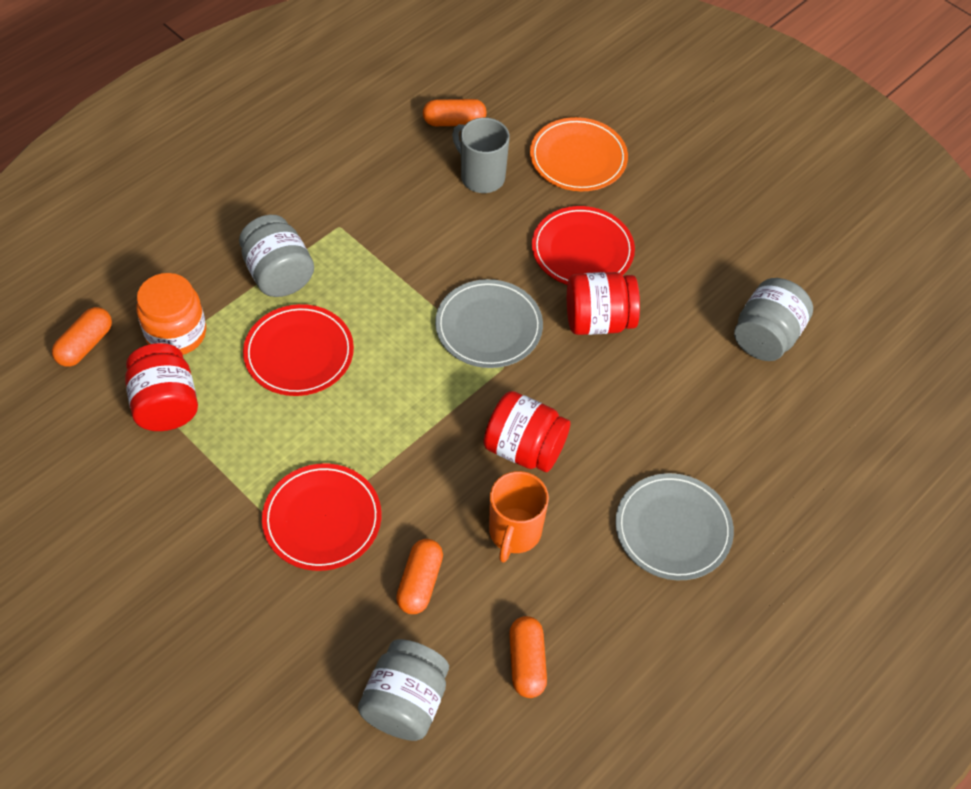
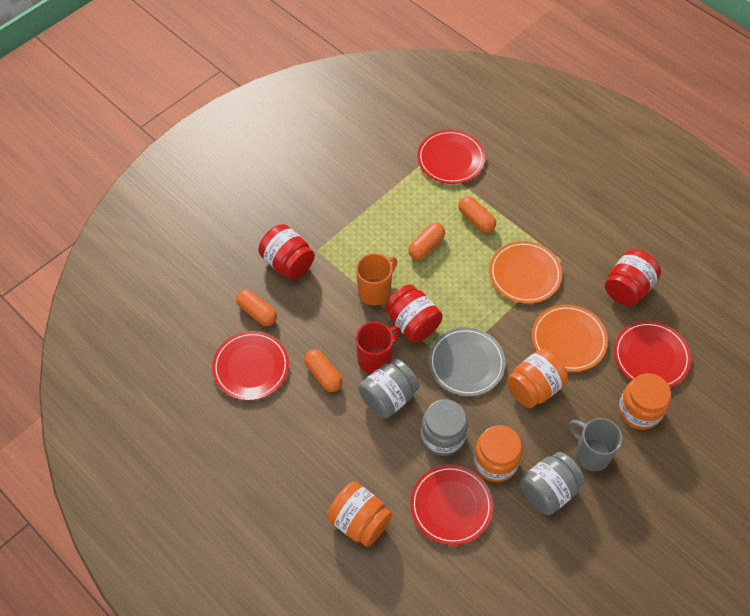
grey plate: 2 -> 1
orange jar: 1 -> 4
orange plate: 1 -> 2
red mug: 0 -> 1
red plate: 3 -> 4

